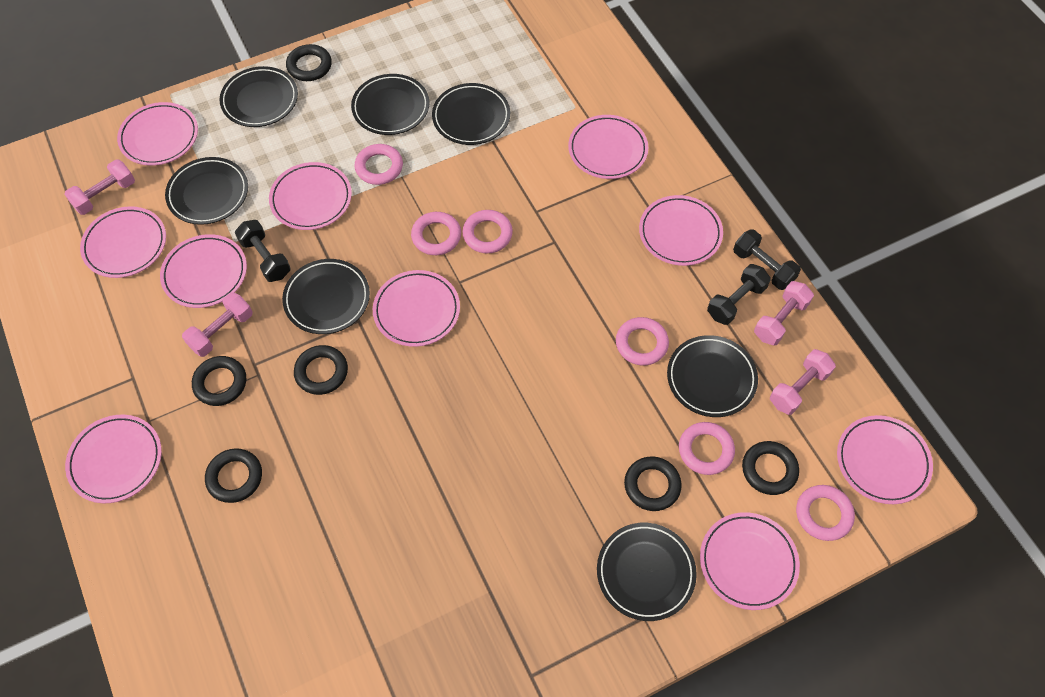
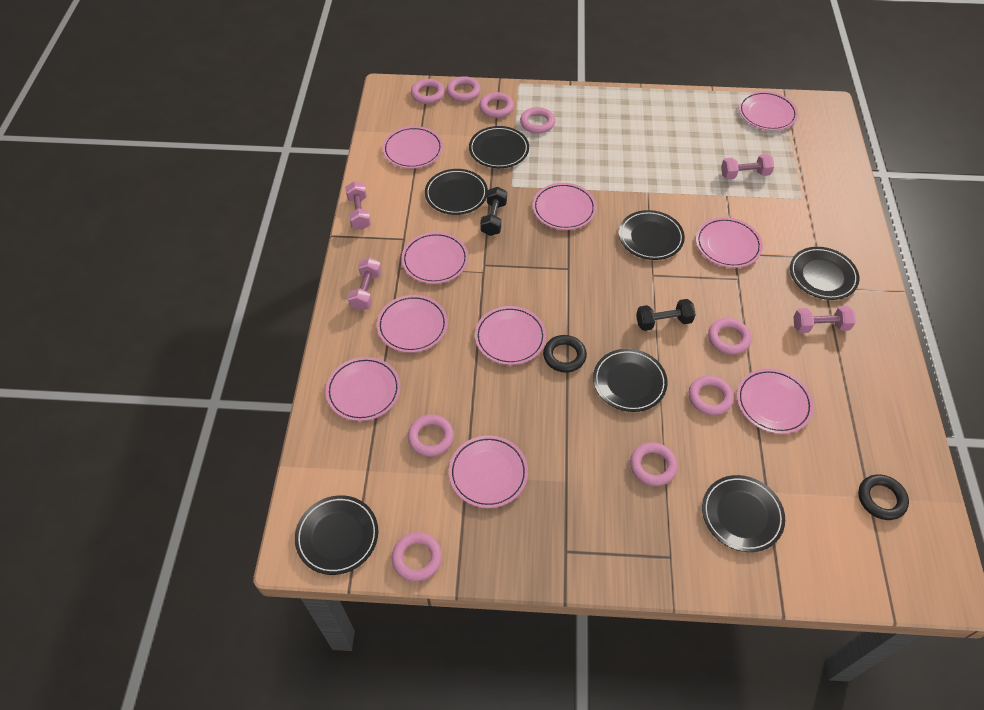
black dumbbell: 3 -> 2
black ring: 6 -> 2
pink ring: 6 -> 9

